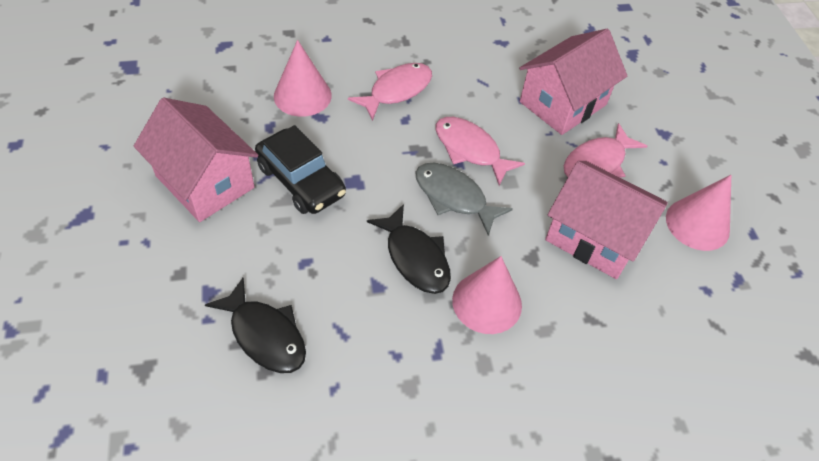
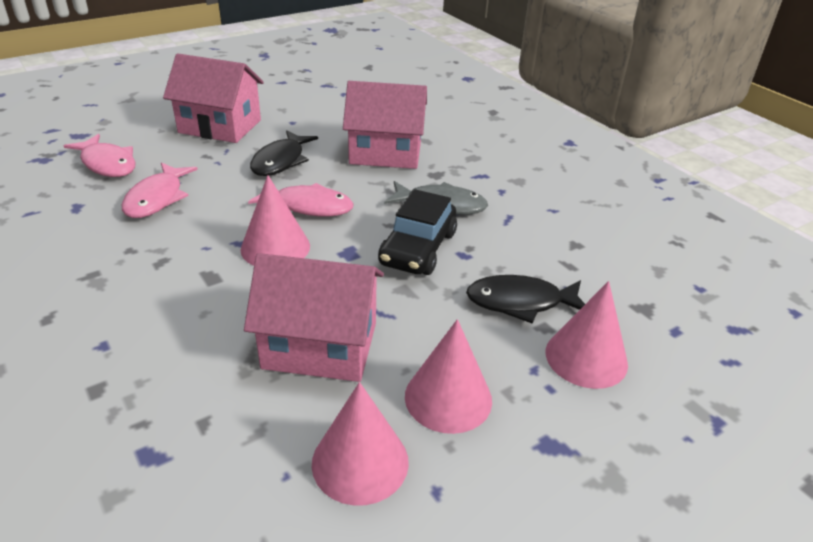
pink cone: 3 -> 4

